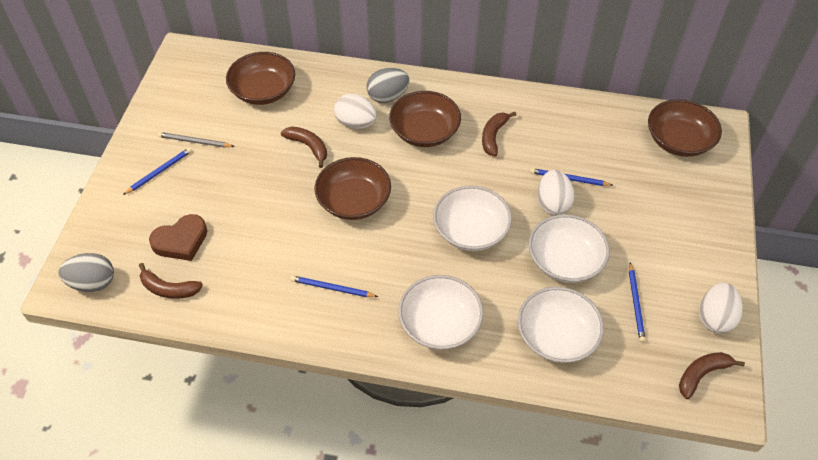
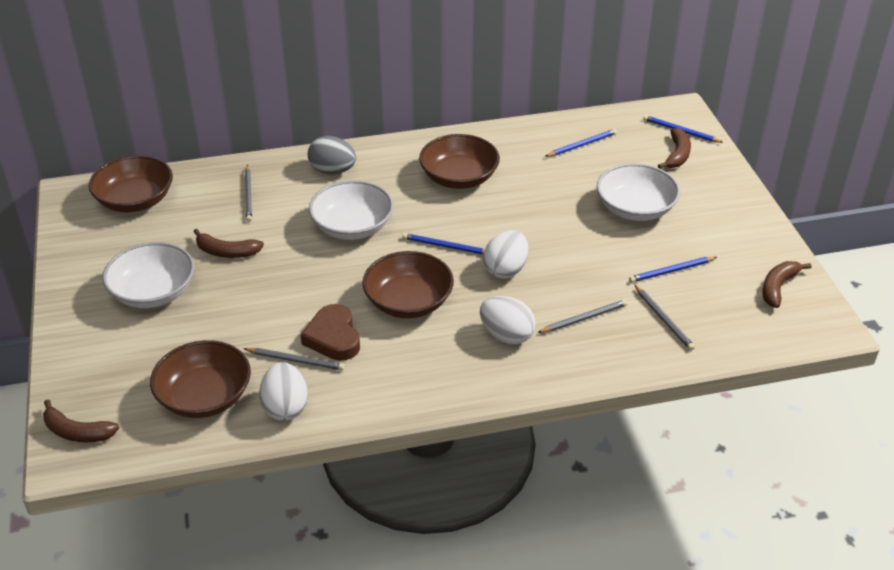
grey egg: 2 -> 1
grey pencil: 1 -> 4
white bowl: 4 -> 3

